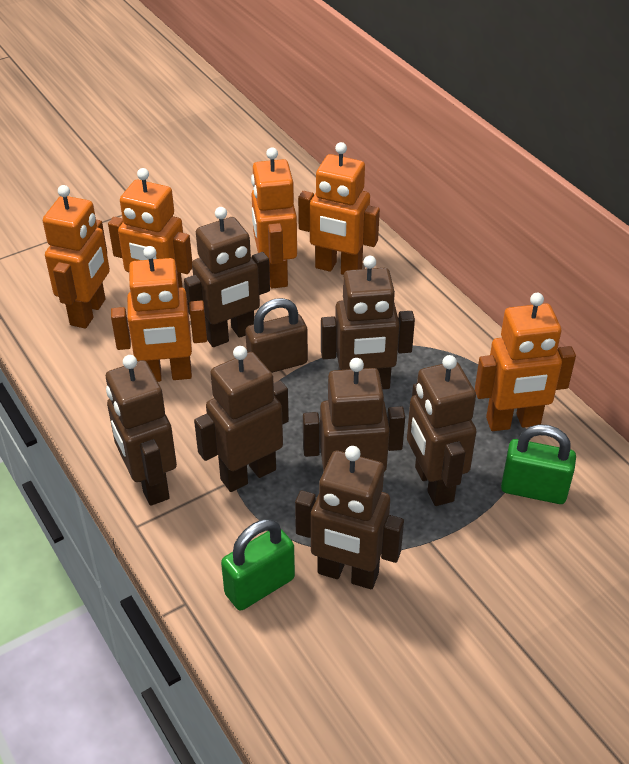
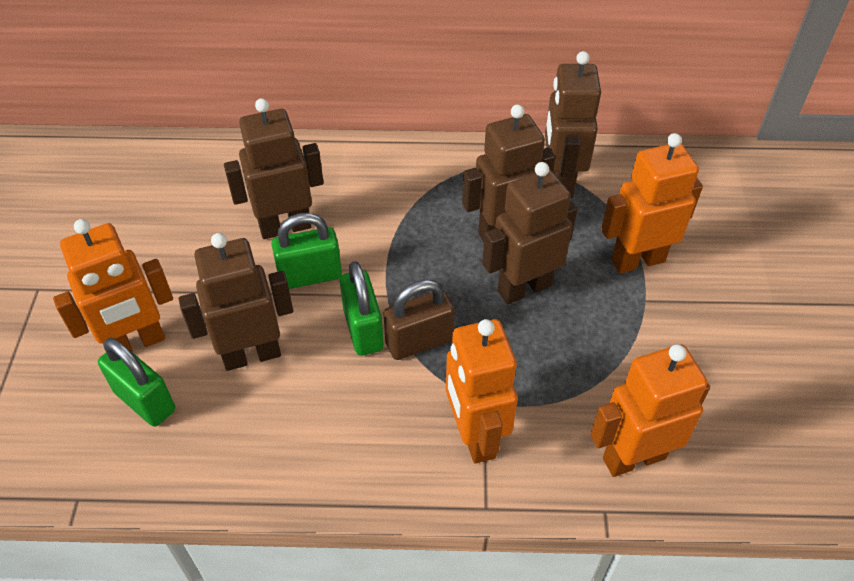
brown robot: 7 -> 5
green padlock: 2 -> 3
orange robot: 6 -> 4

